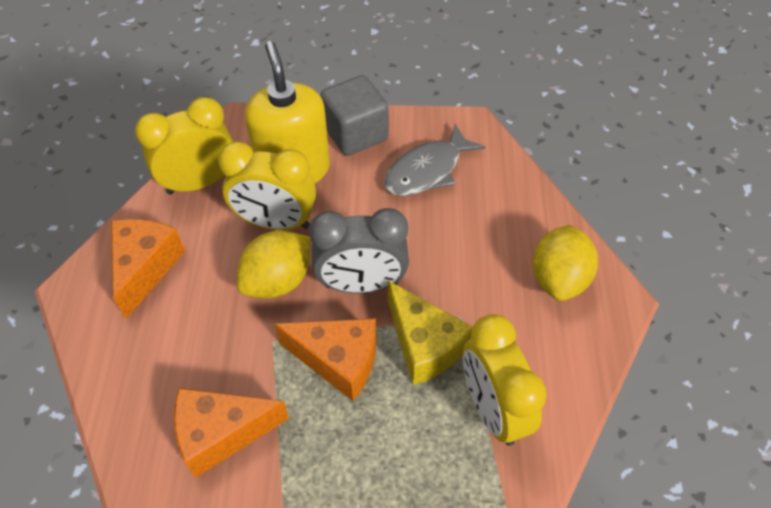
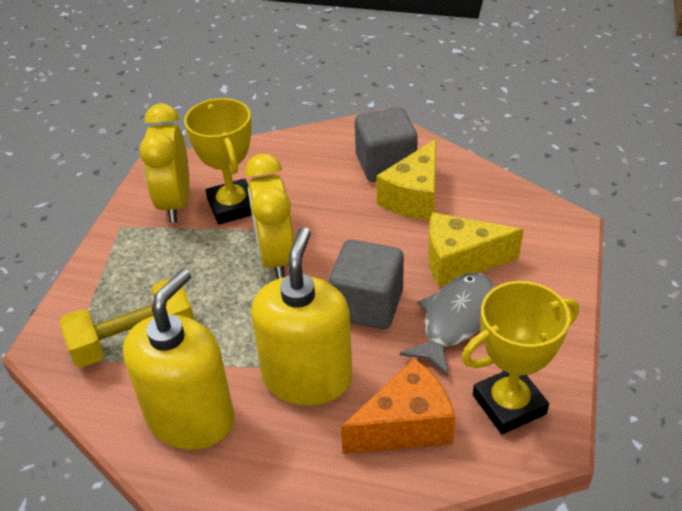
grey clock: 1 -> 0
grey cube: 1 -> 2
orange cheese: 3 -> 1
yellow cheese: 1 -> 2
yellow clock: 3 -> 2
yellow dumbbell: 0 -> 1
yellow lemon: 2 -> 0
yellow soap dispenser: 1 -> 2
yellow trophy: 0 -> 2

